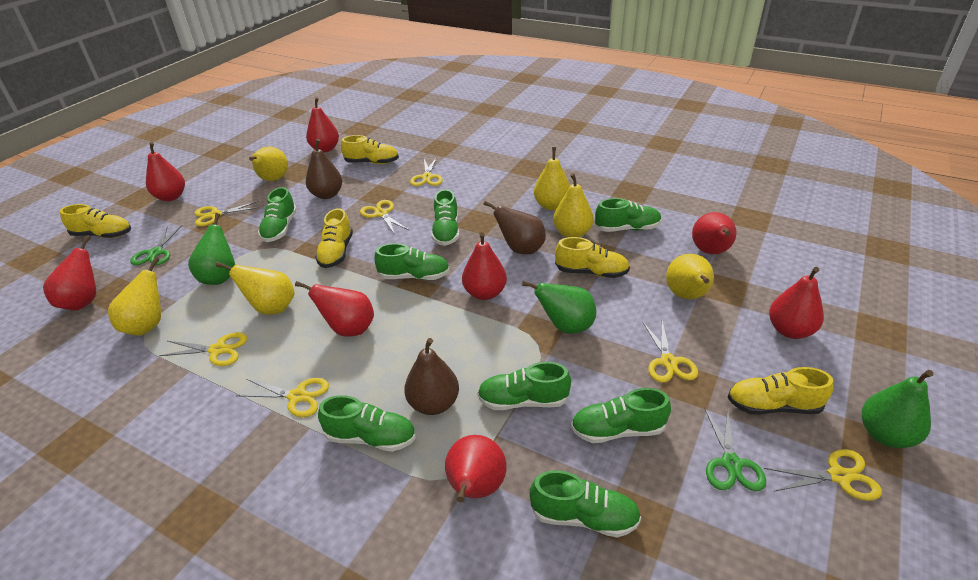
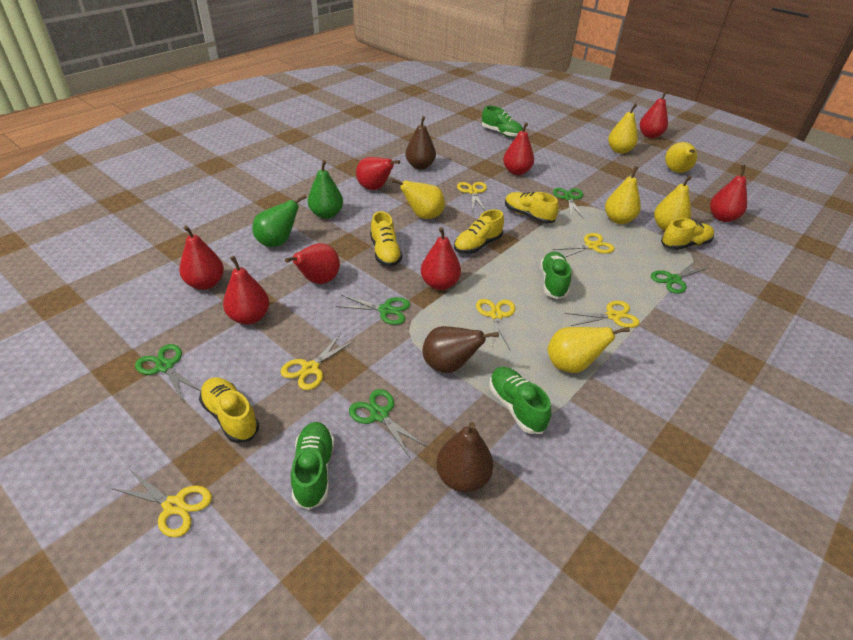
green pear: 3 -> 2
green scissors: 2 -> 5
green shoe: 8 -> 4
yellow scissors: 7 -> 6

